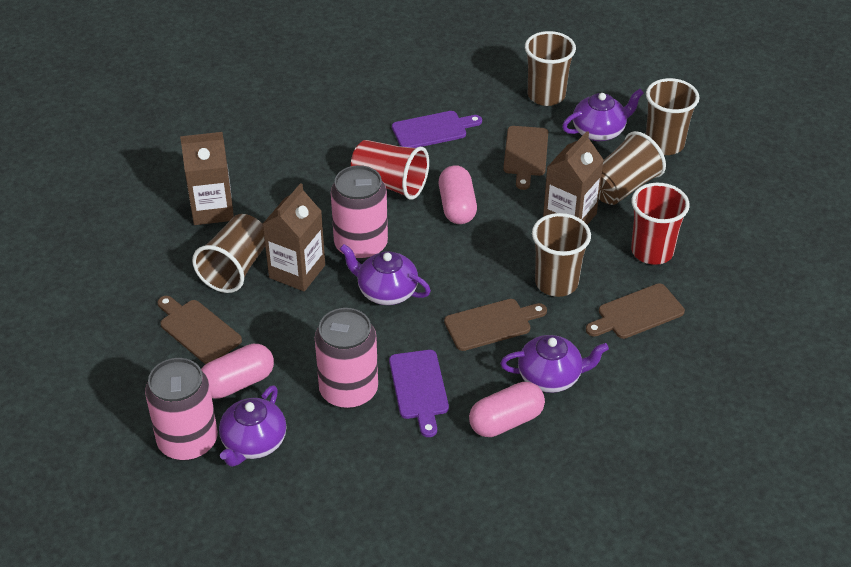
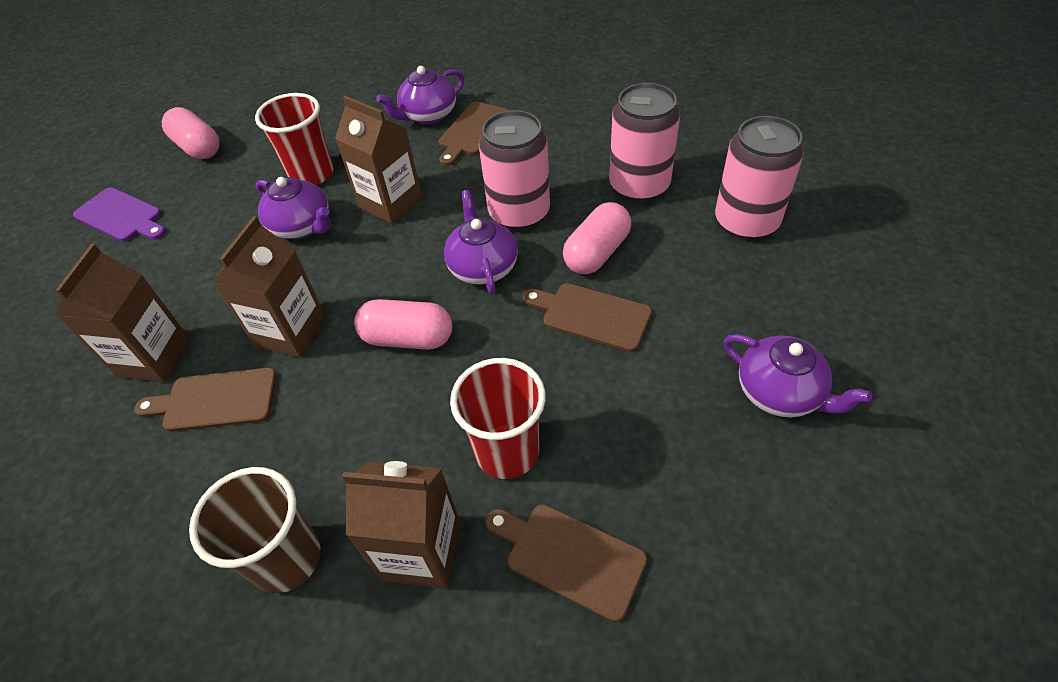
brown carton: 3 -> 4
brown cup: 5 -> 1
purple cutting board: 2 -> 1

